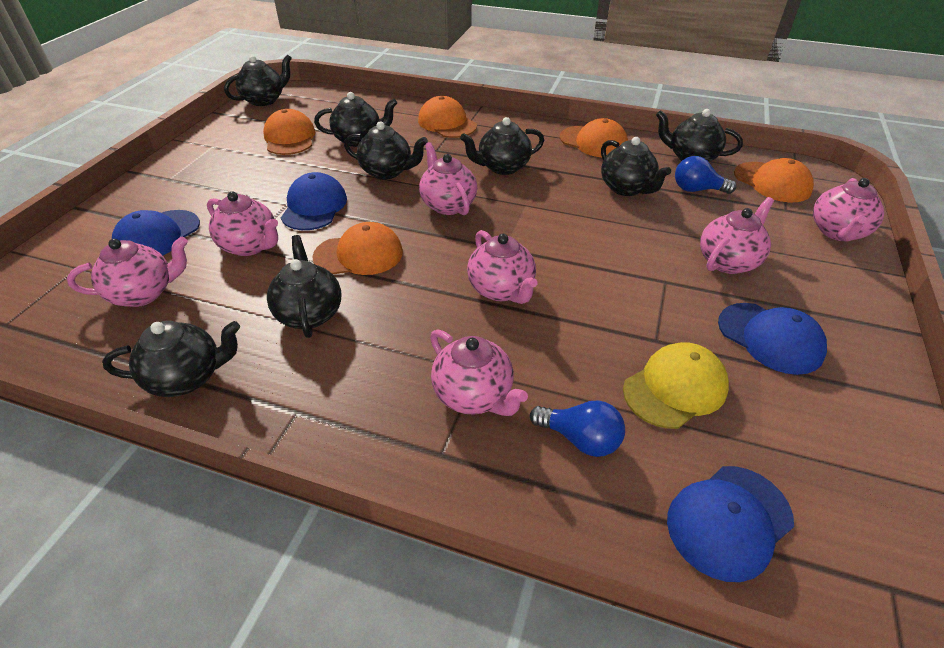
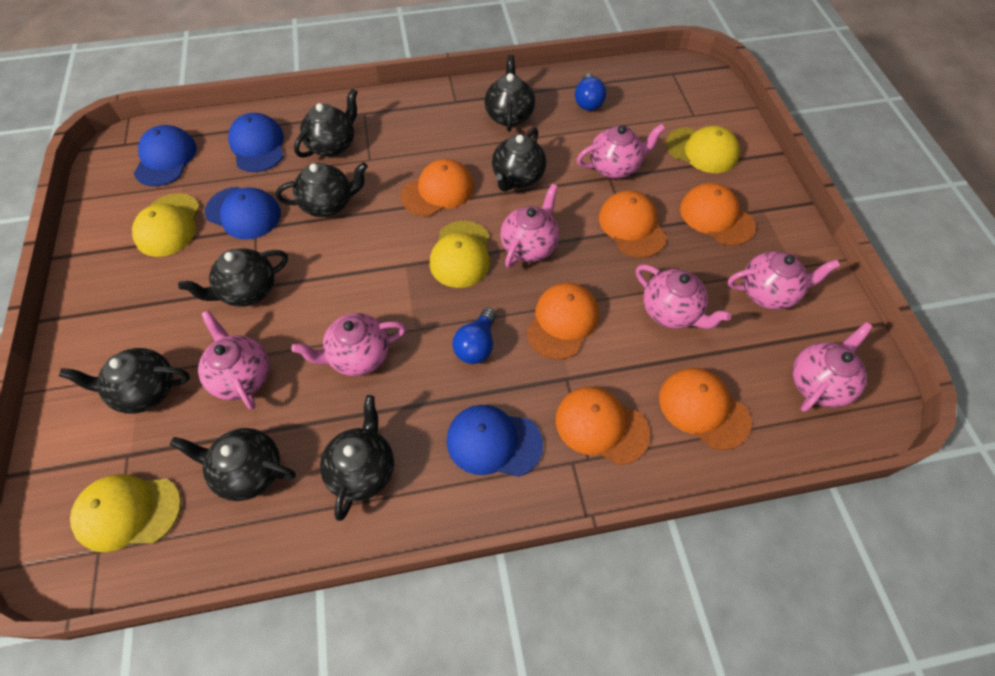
orange cap: 5 -> 6
yellow cap: 1 -> 4

